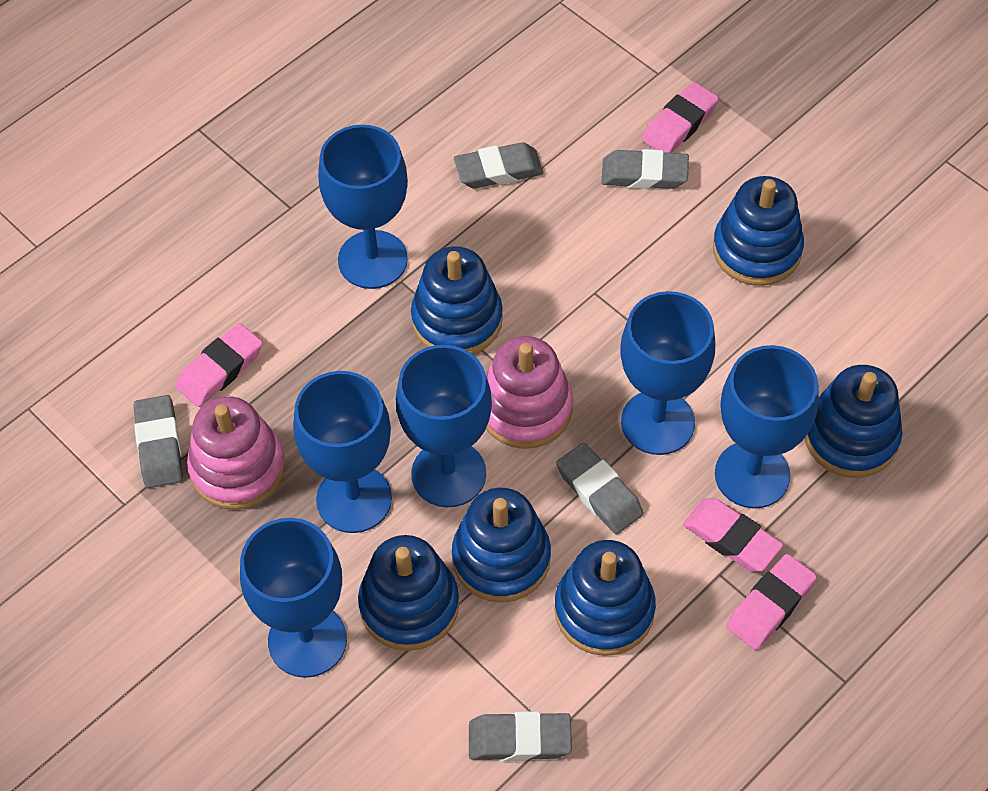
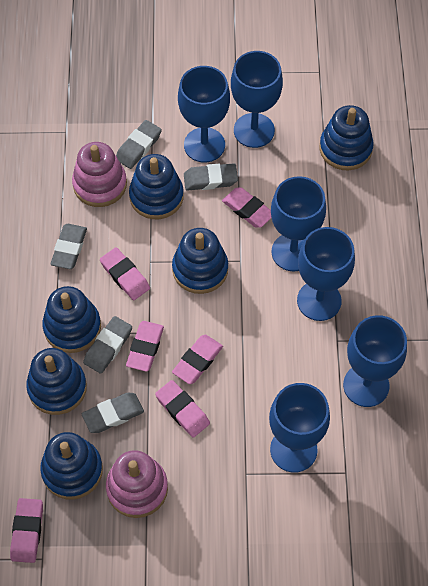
pink eraser: 4 -> 6

